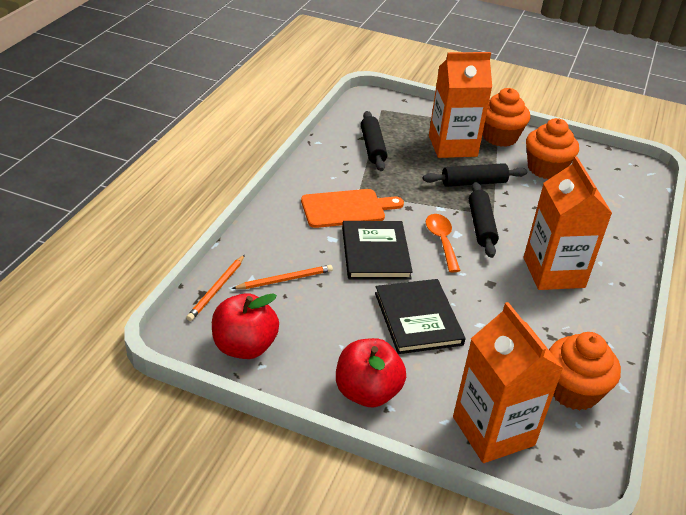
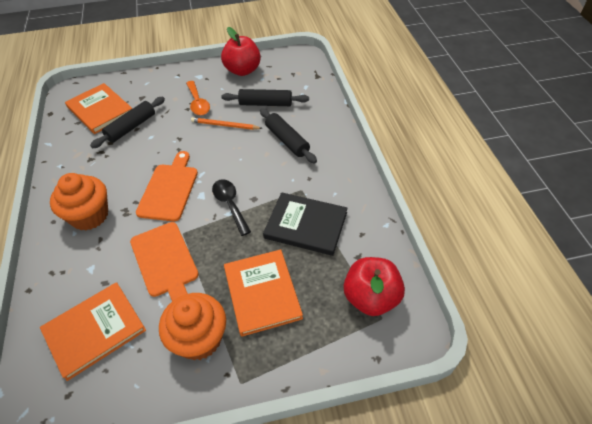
black book: 2 -> 1
black spoon: 0 -> 1
orange book: 0 -> 3
orange carton: 3 -> 0
orange cupcake: 3 -> 2
orange cutting board: 1 -> 2
orange pencil: 2 -> 1

